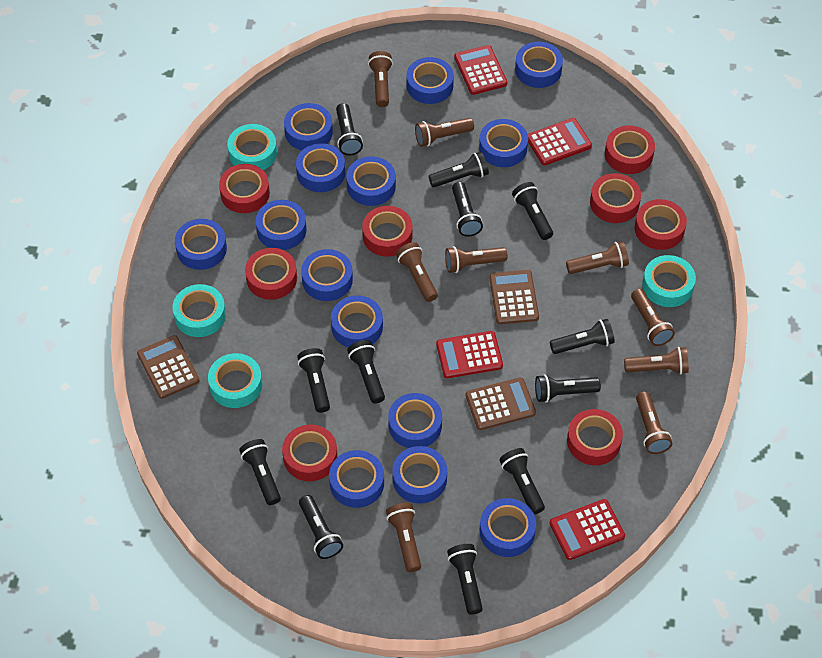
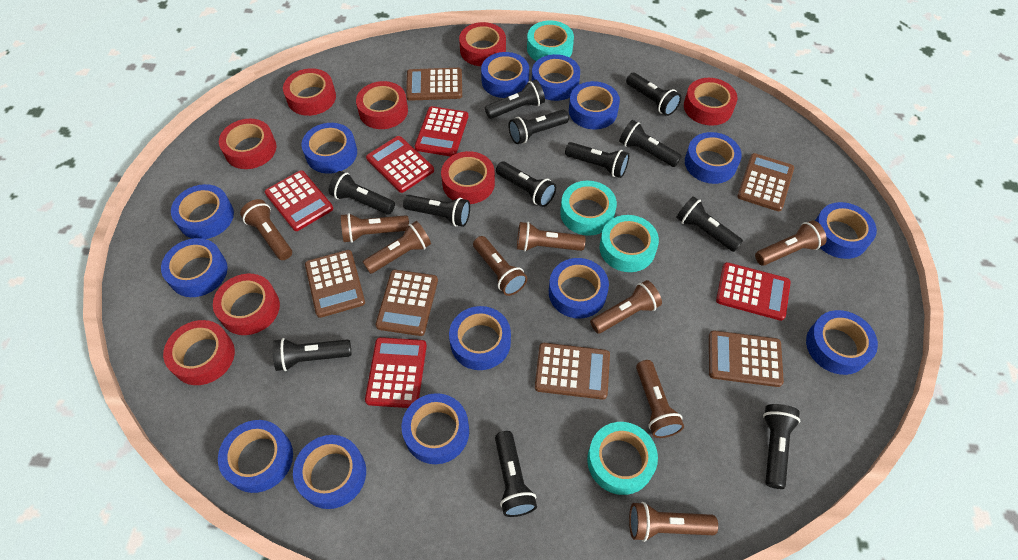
brown calculator: 3 -> 6
red calculator: 4 -> 5

